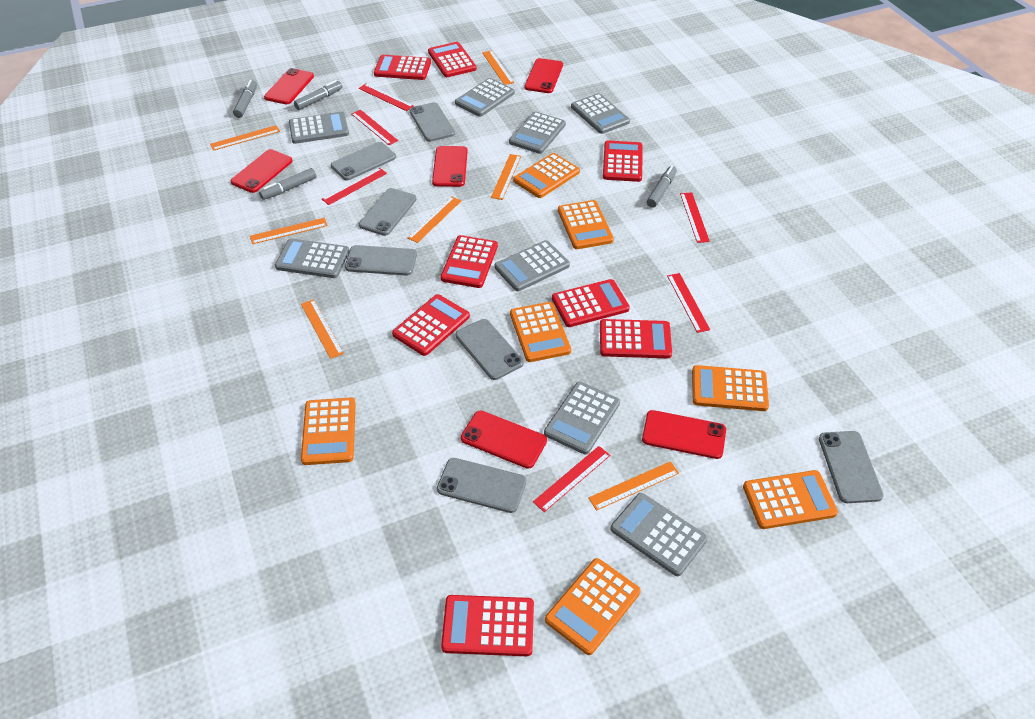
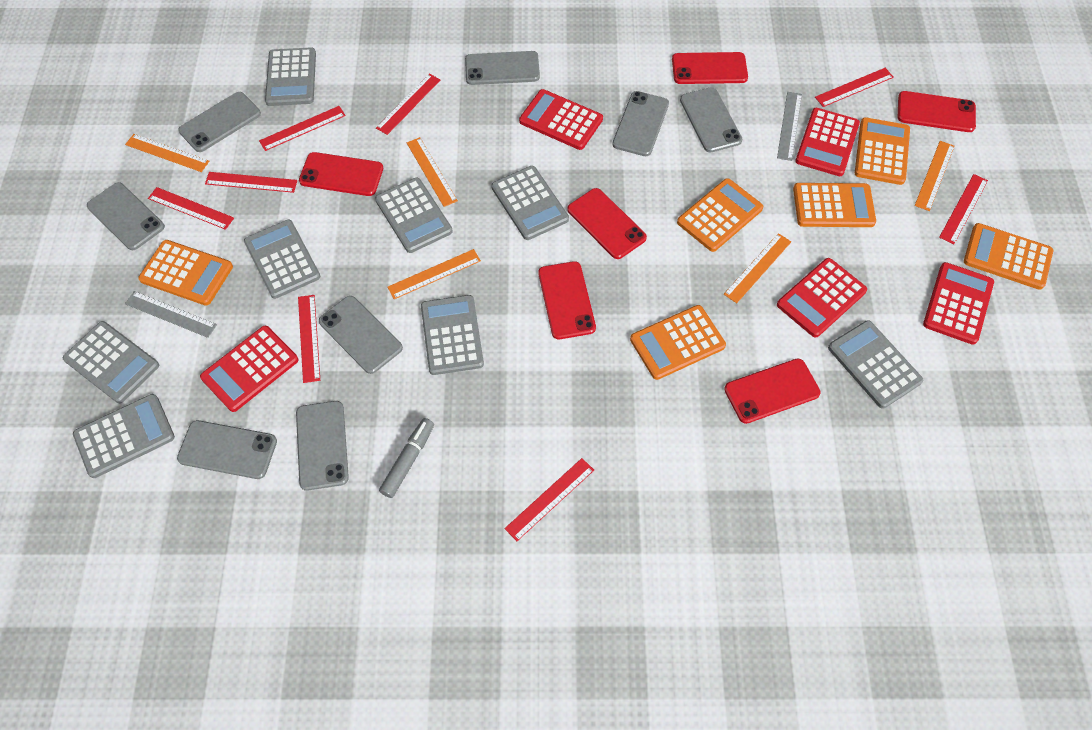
grey marker: 4 -> 1
grey phone: 7 -> 8
grey ruler: 0 -> 2
orange calculator: 7 -> 6
orange ruler: 7 -> 5
red calculator: 8 -> 5
red ruler: 6 -> 8

